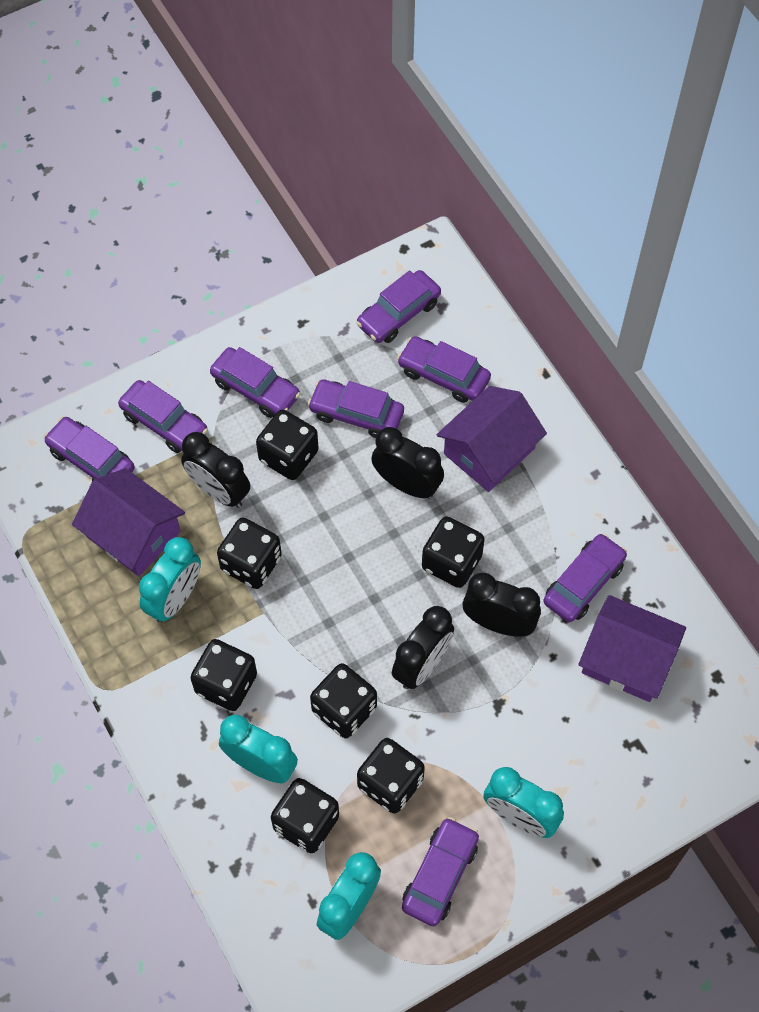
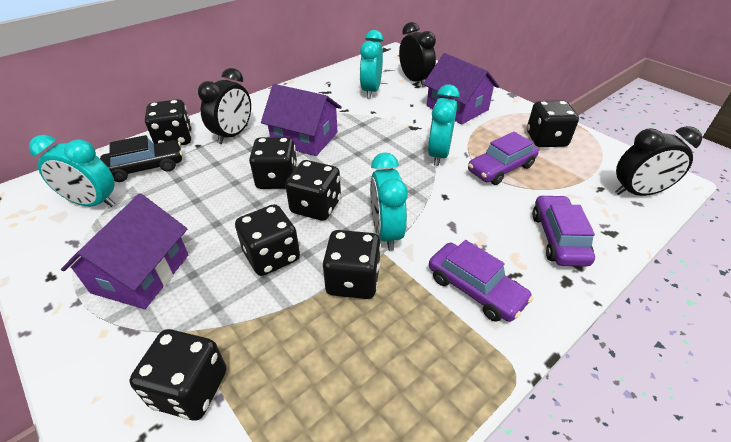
black car: 0 -> 1
black clock: 4 -> 3
purple car: 8 -> 3

